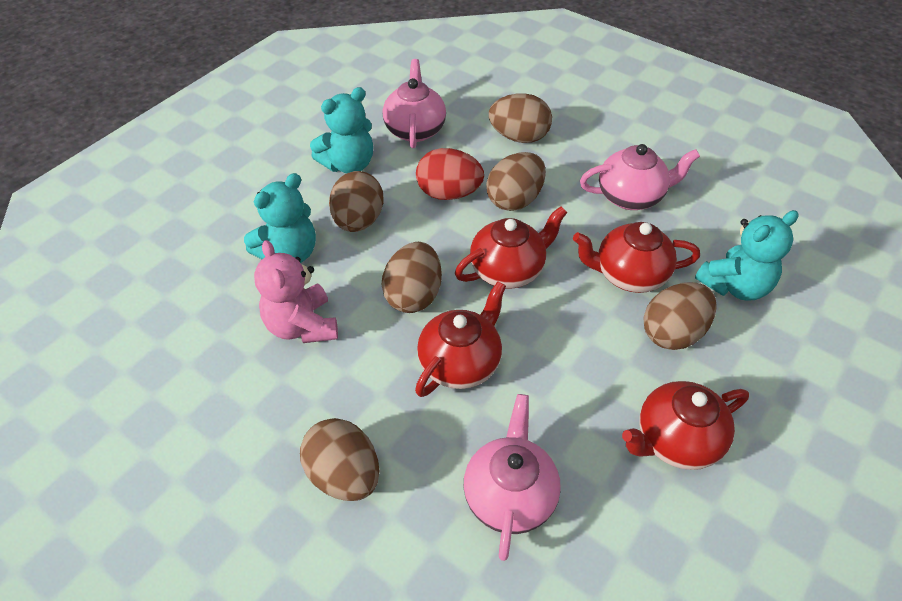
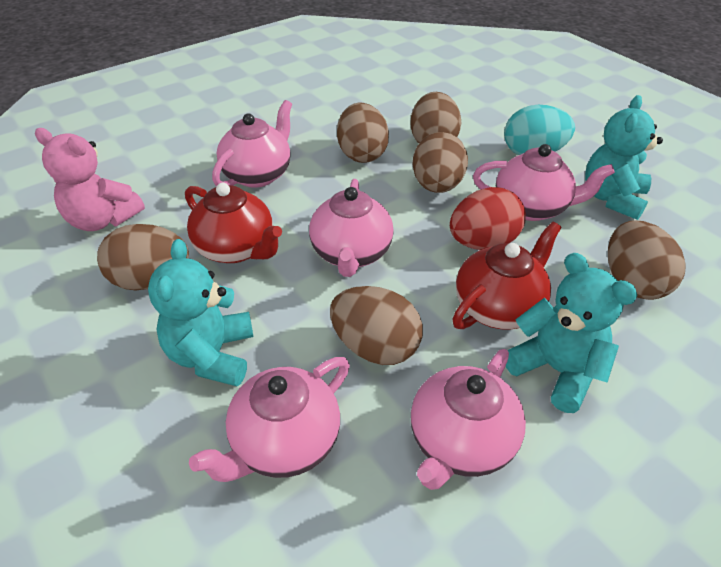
pink teapot: 3 -> 5
red teapot: 4 -> 2
turquoise egg: 0 -> 1

